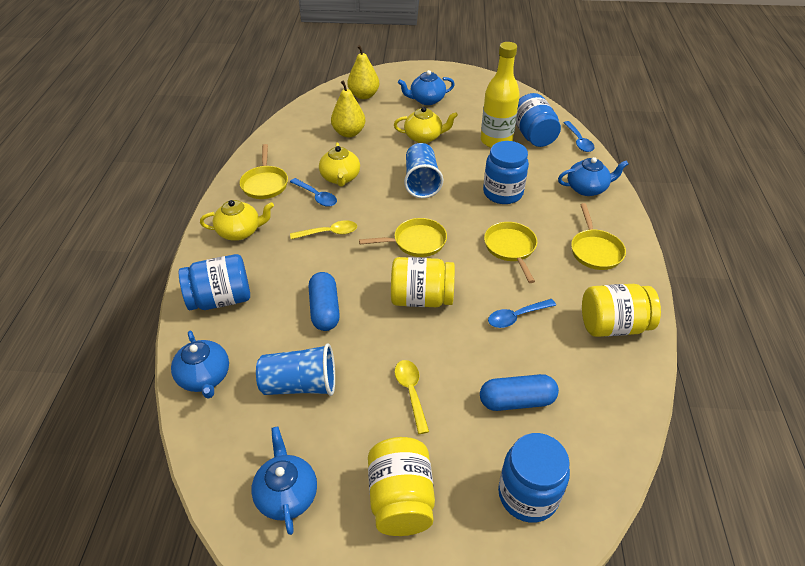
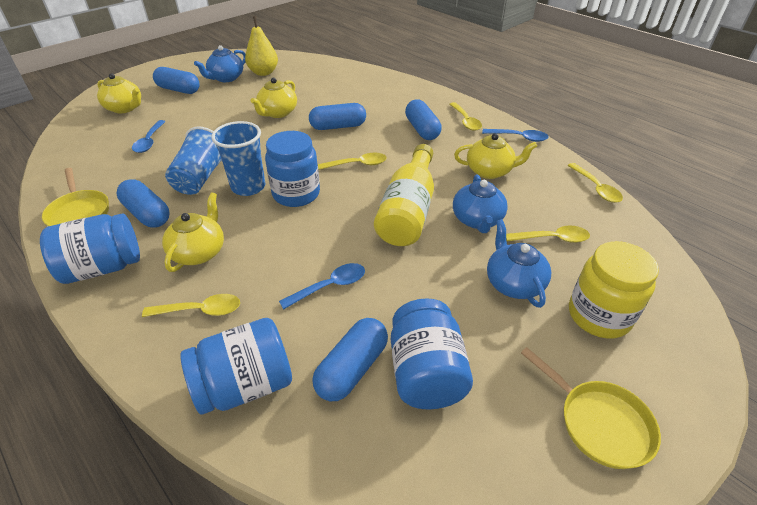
blue capsule: 2 -> 5
blue teapot: 4 -> 3
yellow jar: 3 -> 1
yellow pan: 4 -> 2
yellow pear: 2 -> 1
yellow spoon: 2 -> 5
yellow teapot: 3 -> 4

